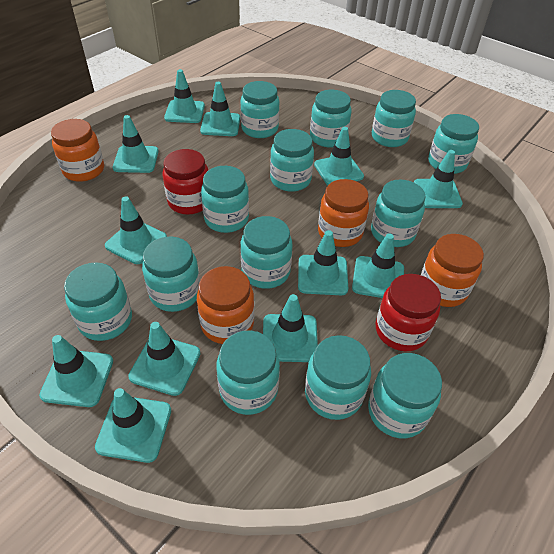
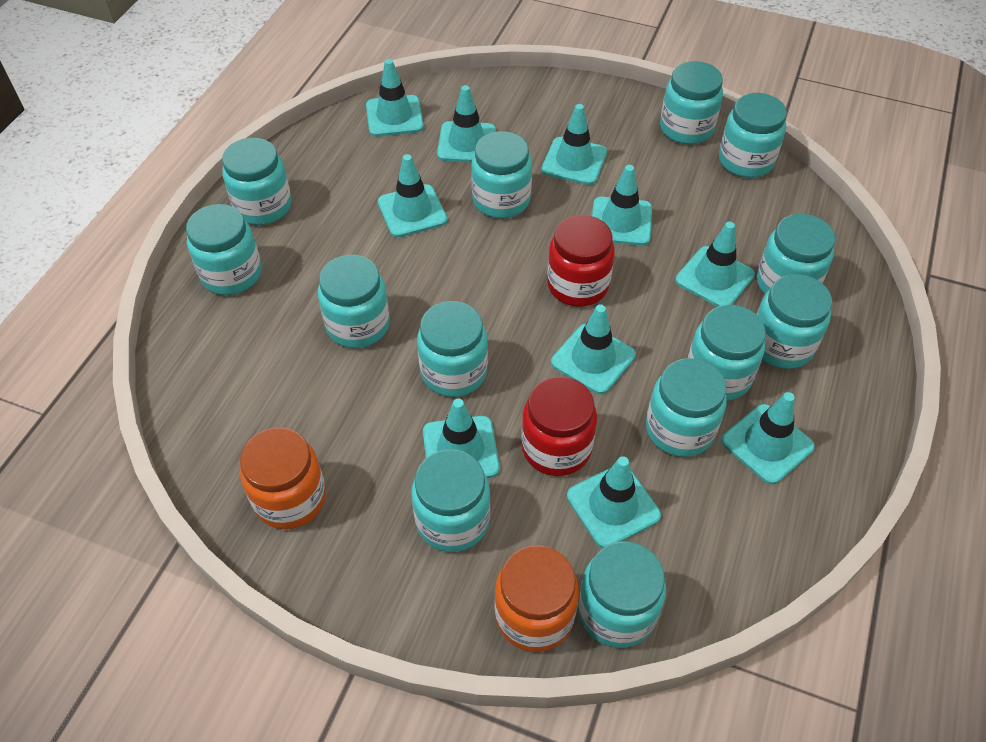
orange jar: 4 -> 2
turquoise traffic cone: 12 -> 10

